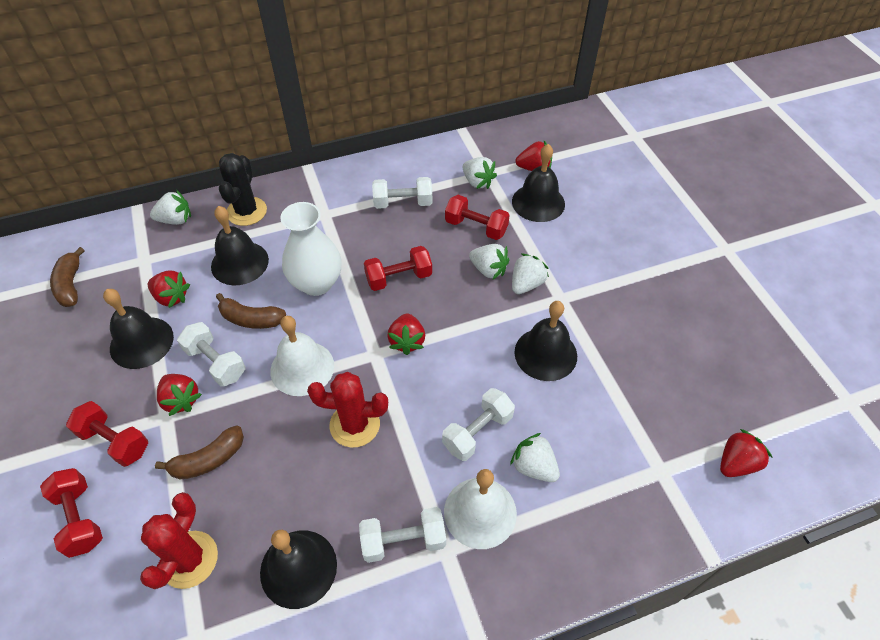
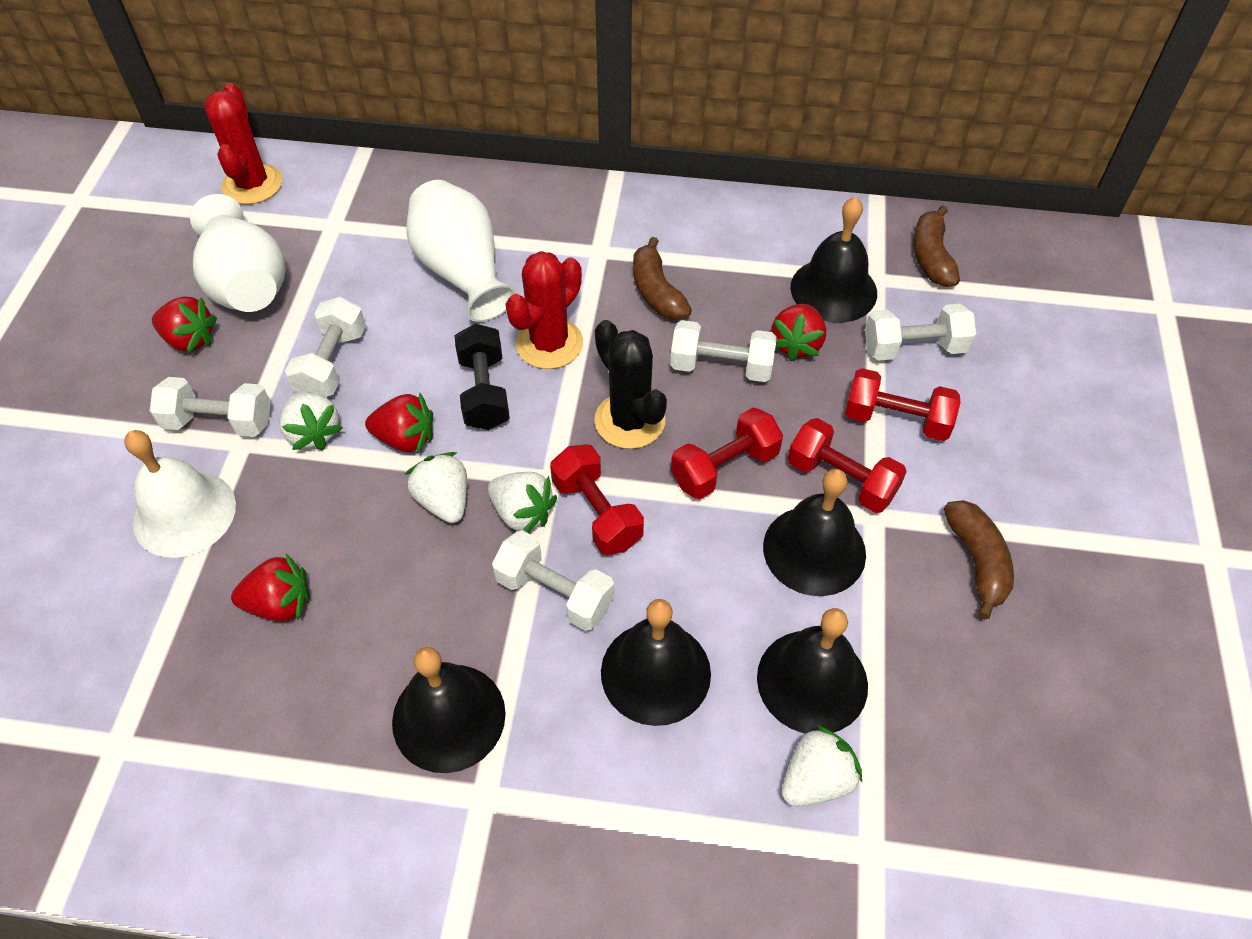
black dumbbell: 0 -> 1
red strawberry: 5 -> 4
white bell: 2 -> 1
white dumbbell: 4 -> 5
white strawberry: 5 -> 4
white vase: 1 -> 2

